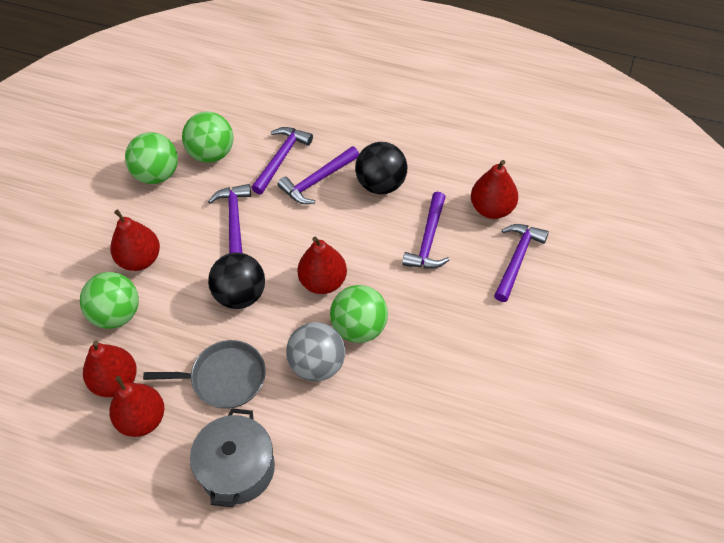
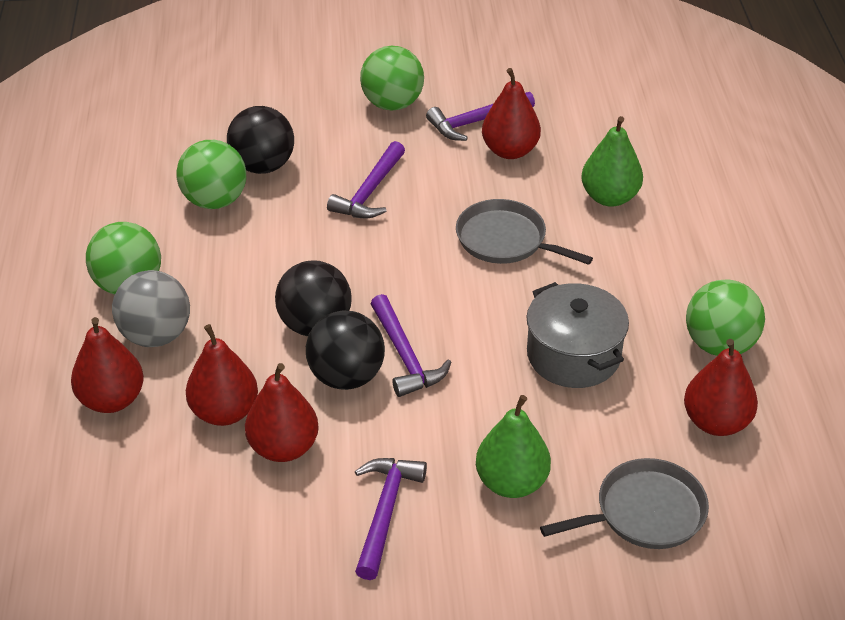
black ball: 2 -> 3
green pear: 0 -> 2
grey pan: 1 -> 2
purple hammer: 5 -> 4

